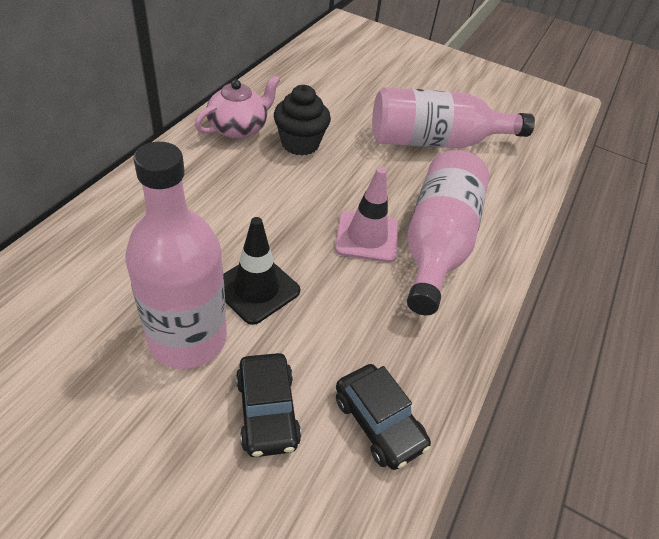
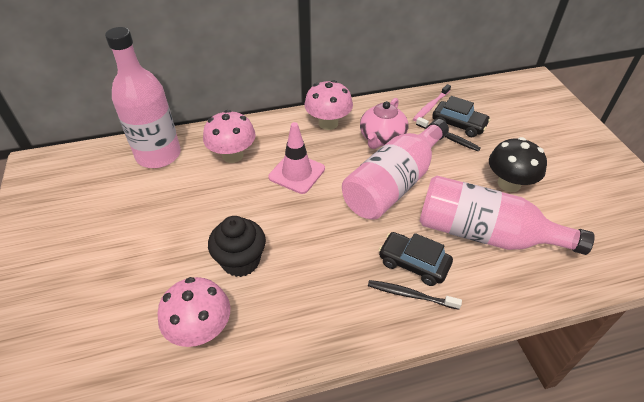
black mushroom: 0 -> 1
black toothbrush: 0 -> 2
black traffic cone: 1 -> 0
pink mushroom: 0 -> 3
pink toothbrush: 0 -> 1

